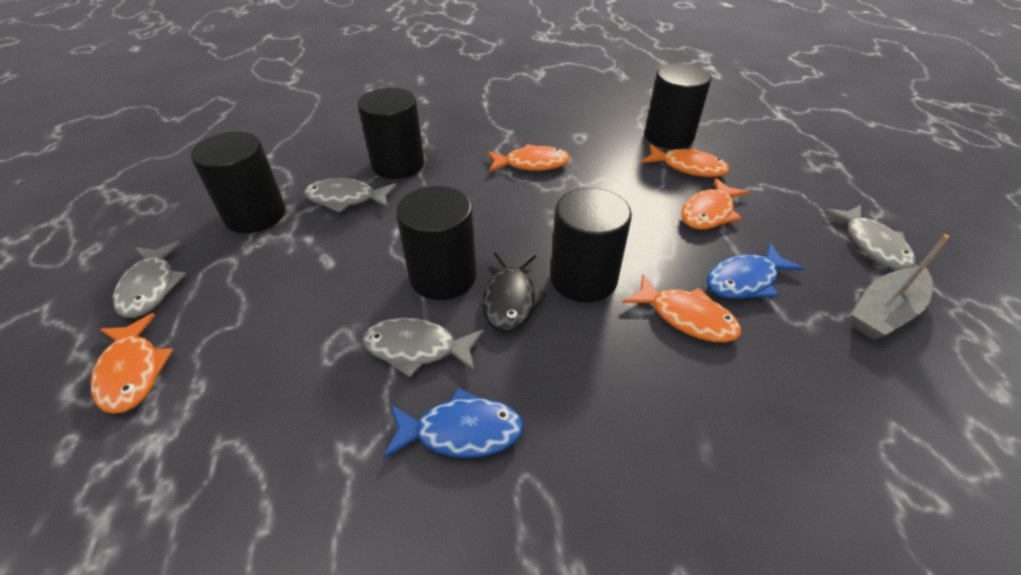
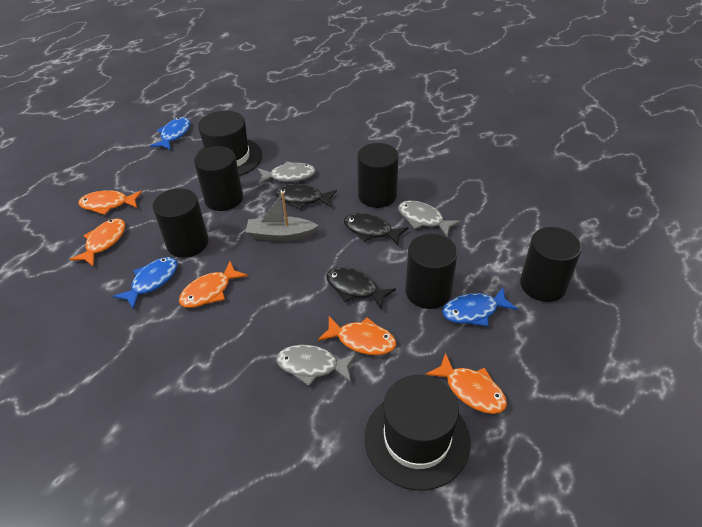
black fish: 1 -> 3
black hat: 0 -> 2
blue fish: 2 -> 3
grey fish: 4 -> 3

